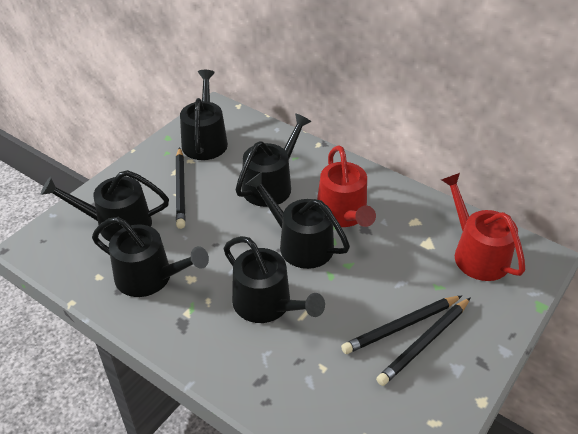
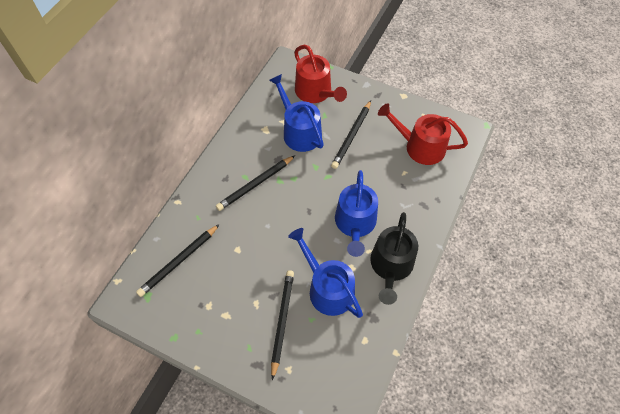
black pencil: 3 -> 4
black watering can: 6 -> 1
blue watering can: 0 -> 3

